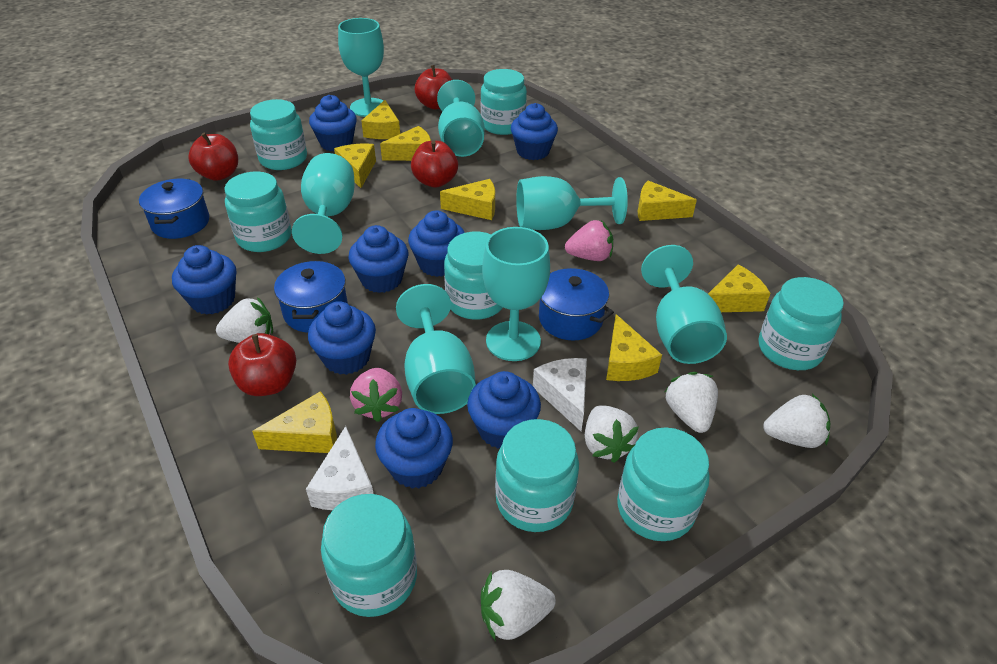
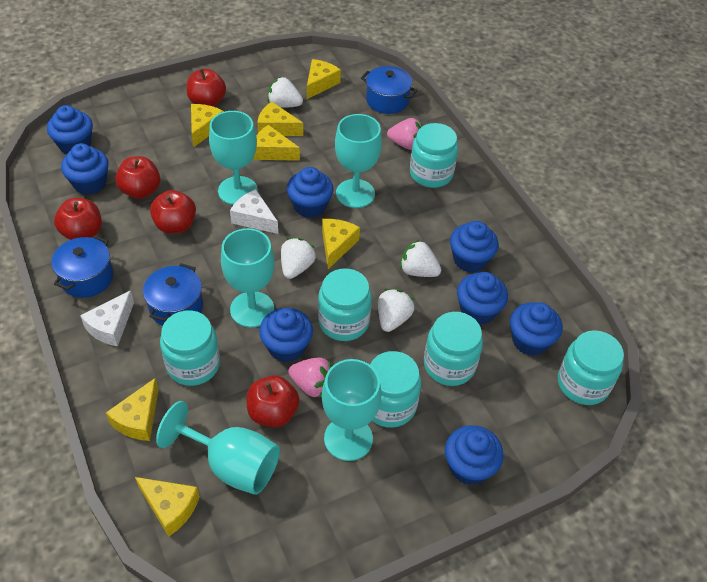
red apple: 4 -> 5
turquoise goblet: 7 -> 5
turquoise jar: 8 -> 6
white strawberry: 5 -> 4
yellow cheese: 8 -> 7

